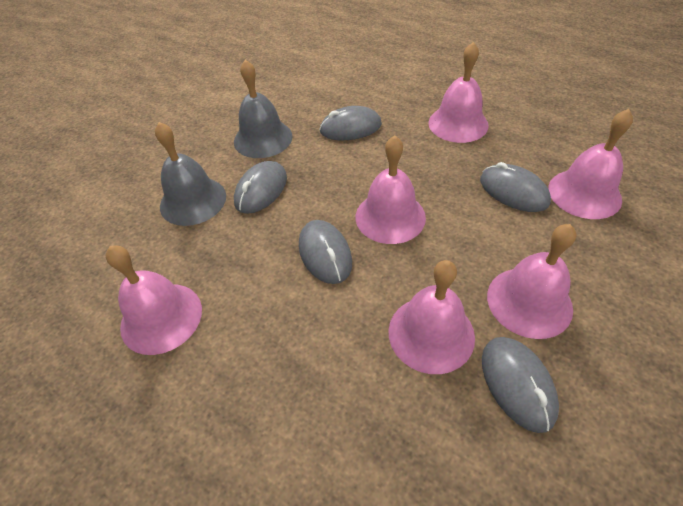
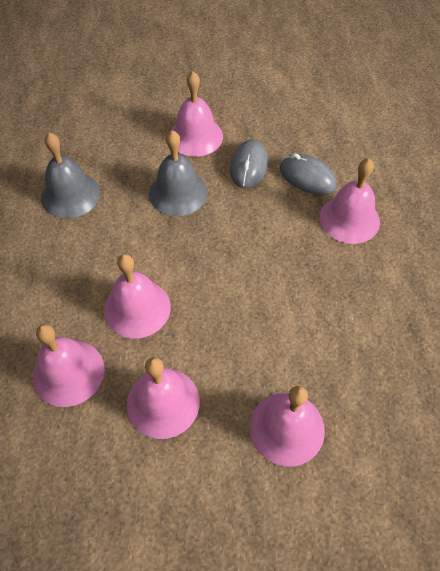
grey mouse: 5 -> 2

